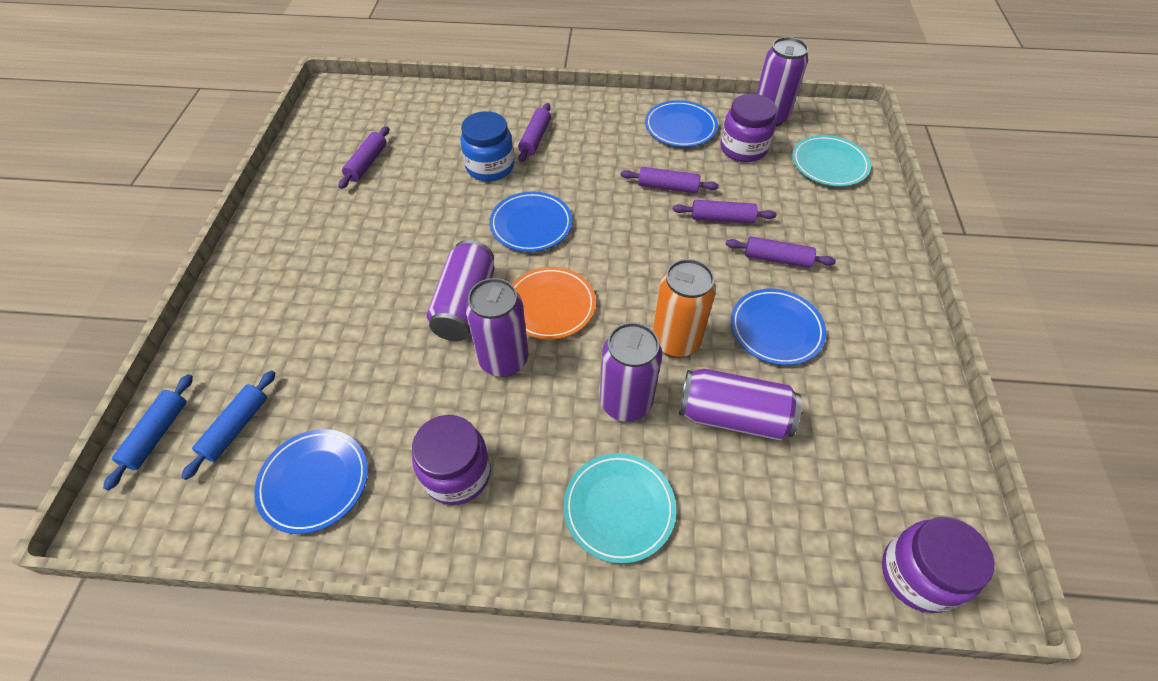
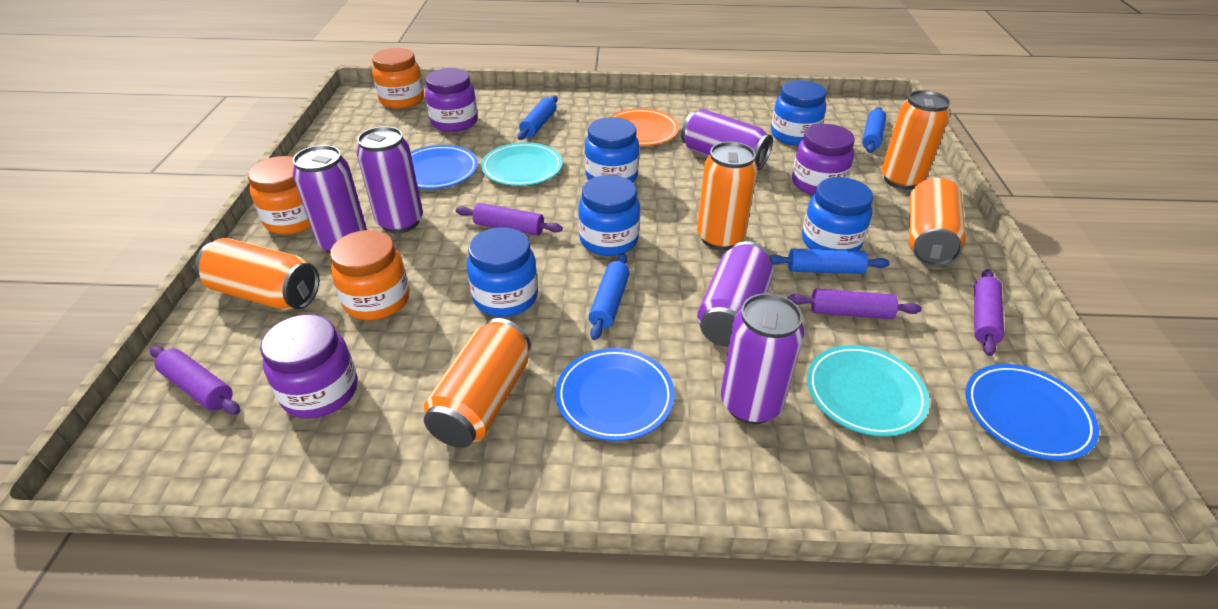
blue jar: 1 -> 5
blue plate: 4 -> 3
blue rolling pin: 2 -> 4
orange can: 1 -> 5
orange jar: 0 -> 3
purple rolling pin: 5 -> 4

